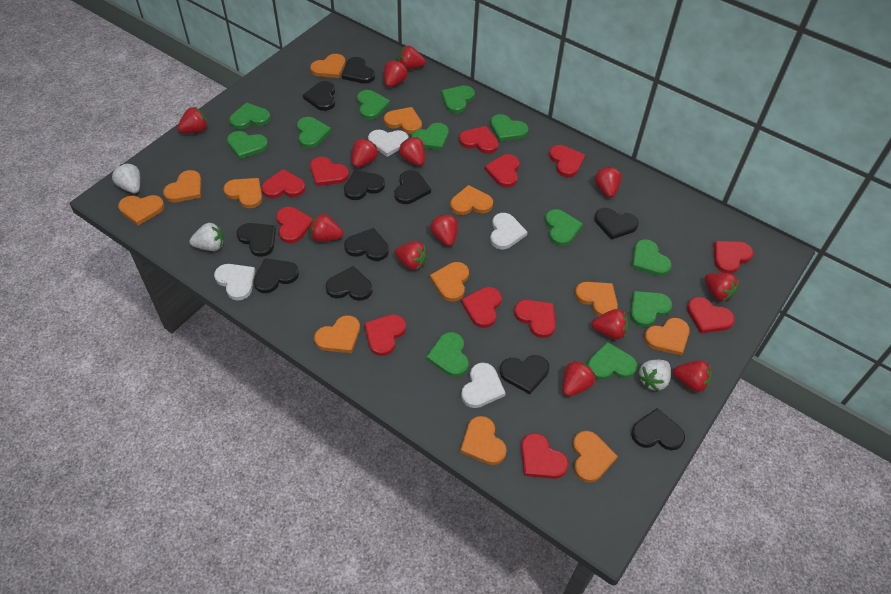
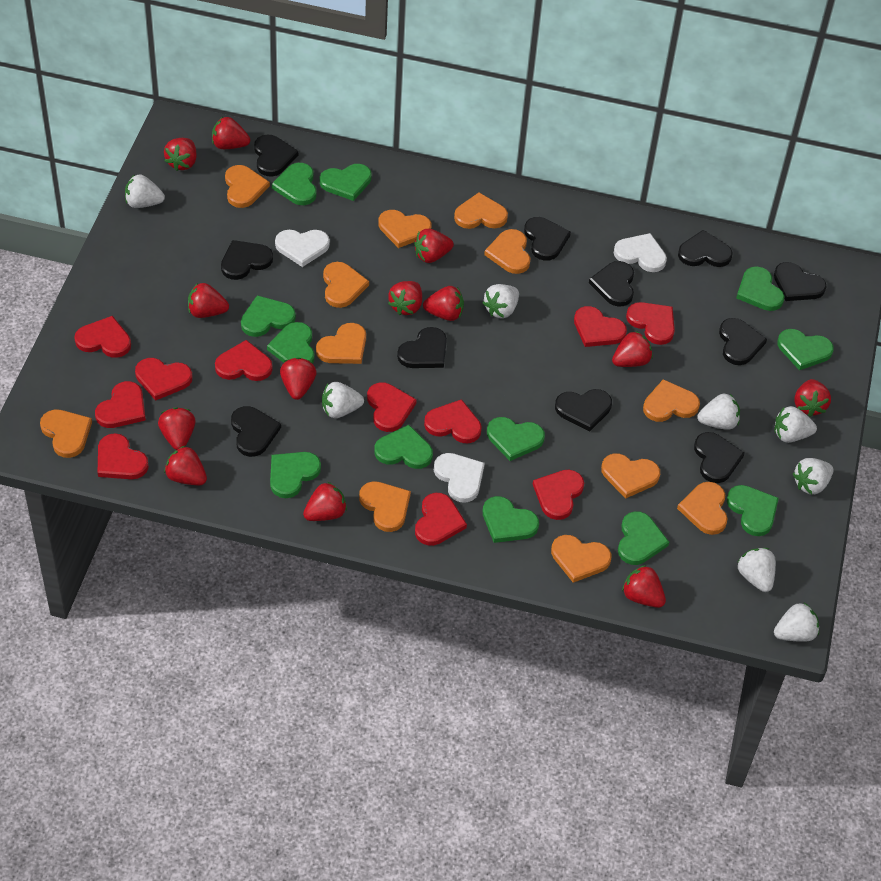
red heart: 12 -> 11
white heart: 4 -> 3
white strawberry: 3 -> 8

